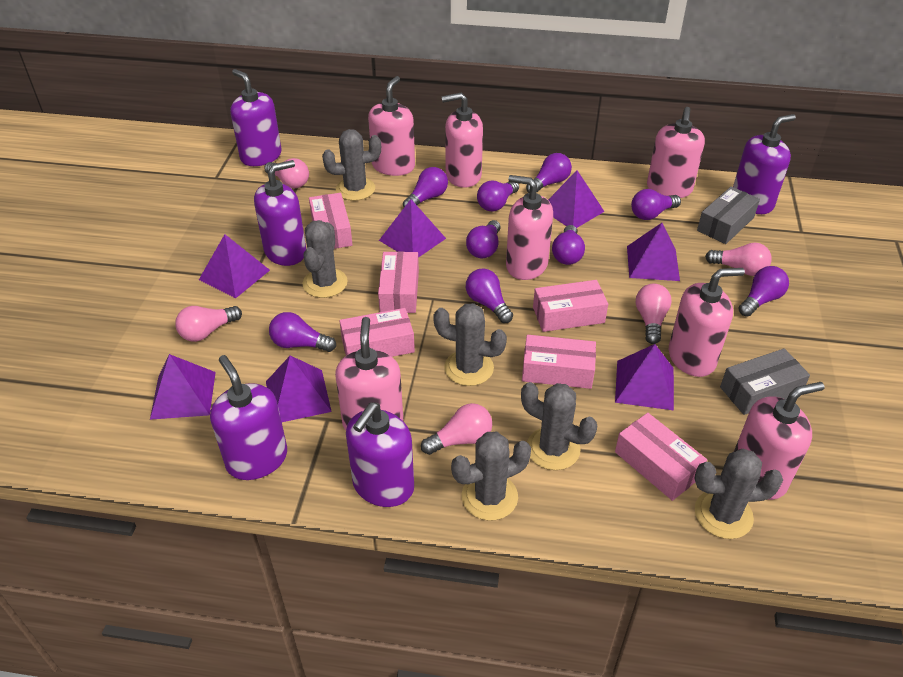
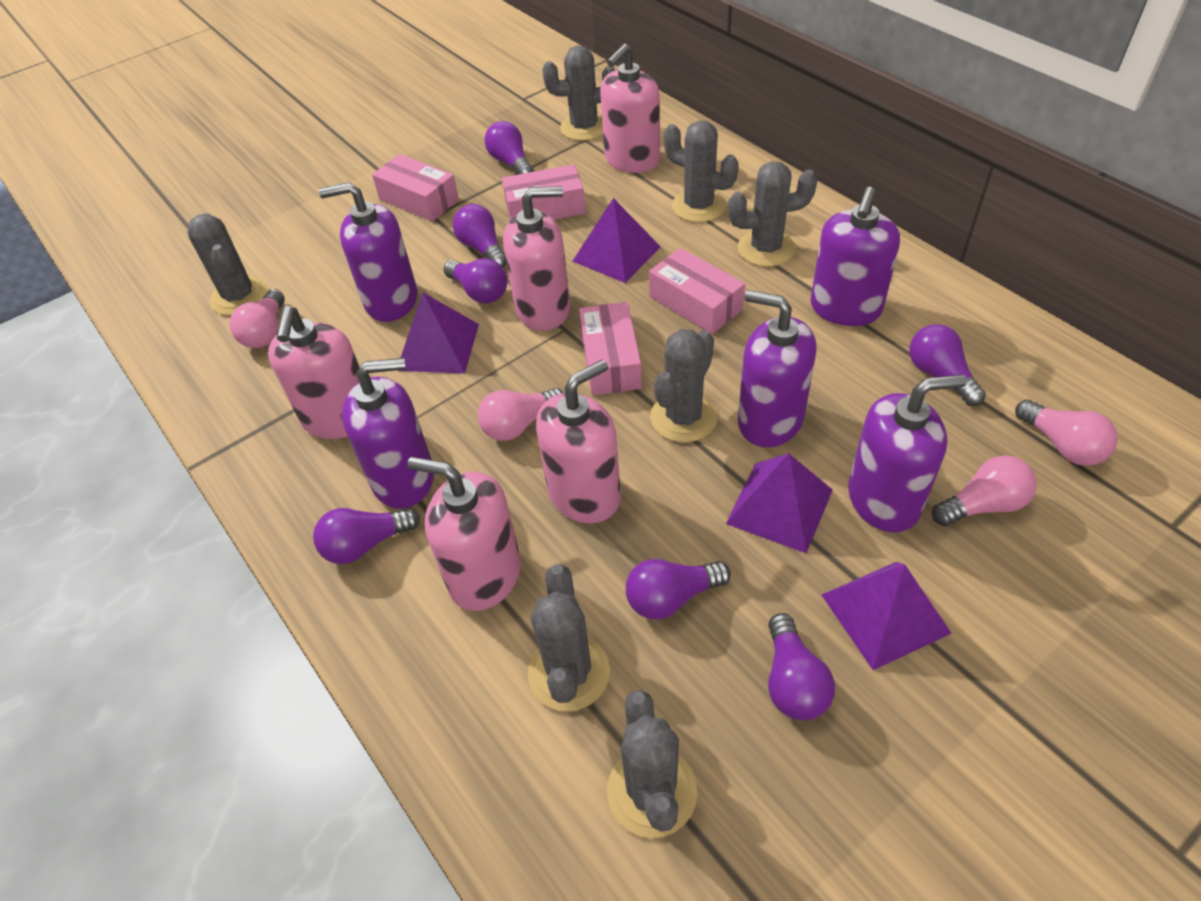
grey box: 2 -> 0
grey cactus: 6 -> 7
pink box: 6 -> 4
pink light bulb: 5 -> 4
pink soap dispenser: 7 -> 5
purple light bulb: 9 -> 7
purple pyramid: 7 -> 4

